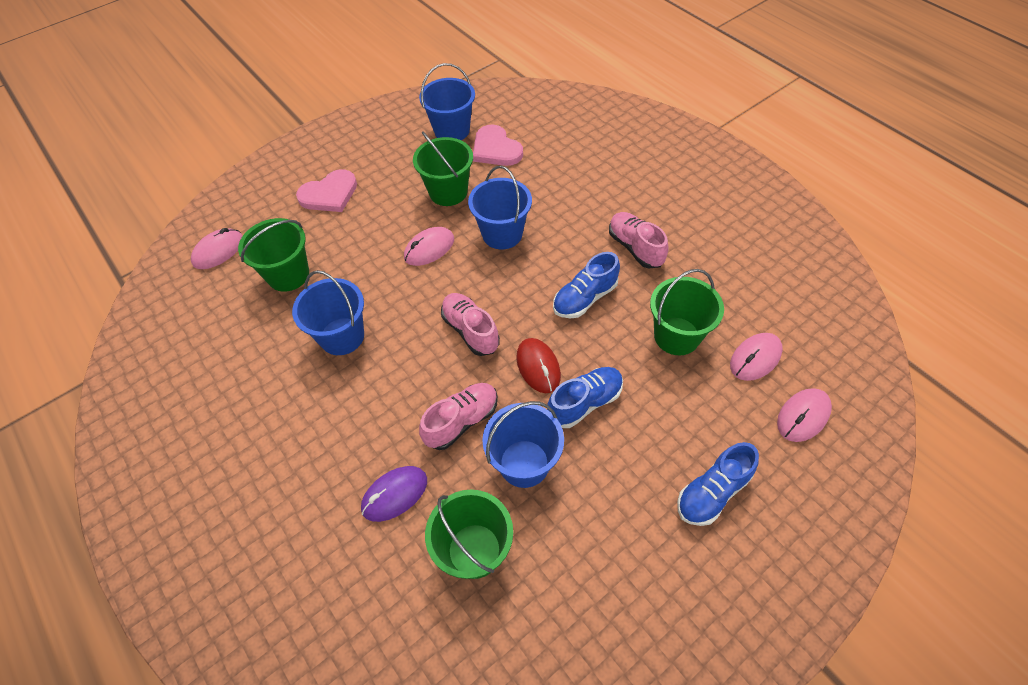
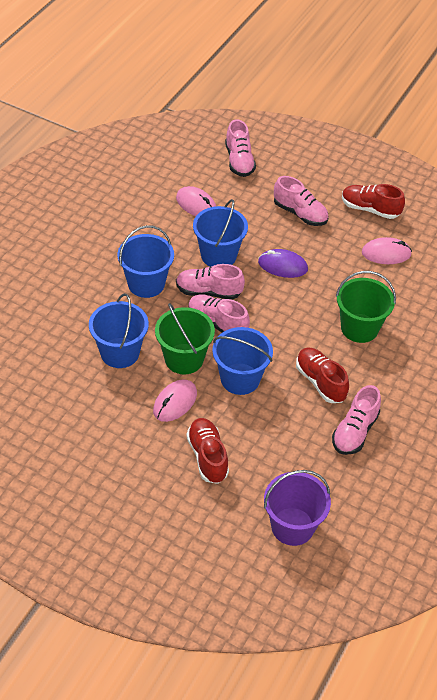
blue shoe: 3 -> 0
green bucket: 4 -> 2
pink heart: 2 -> 0
pink mouse: 4 -> 3
pink shoe: 3 -> 5
purple bucket: 0 -> 1
red mouse: 1 -> 0
red shoe: 0 -> 3

